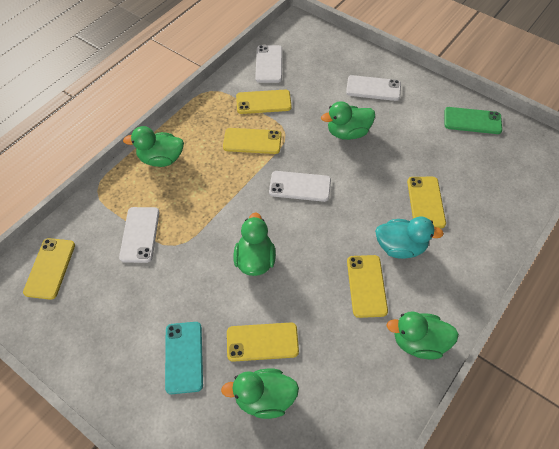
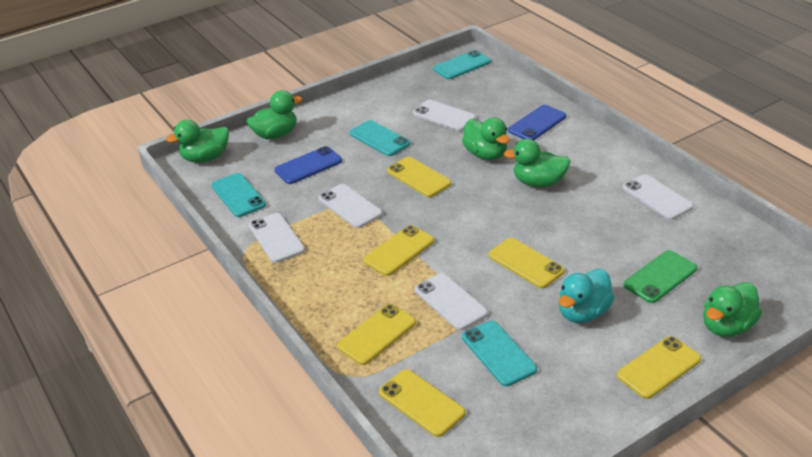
blue phone: 0 -> 2
turquoise phone: 1 -> 4
white phone: 4 -> 5

